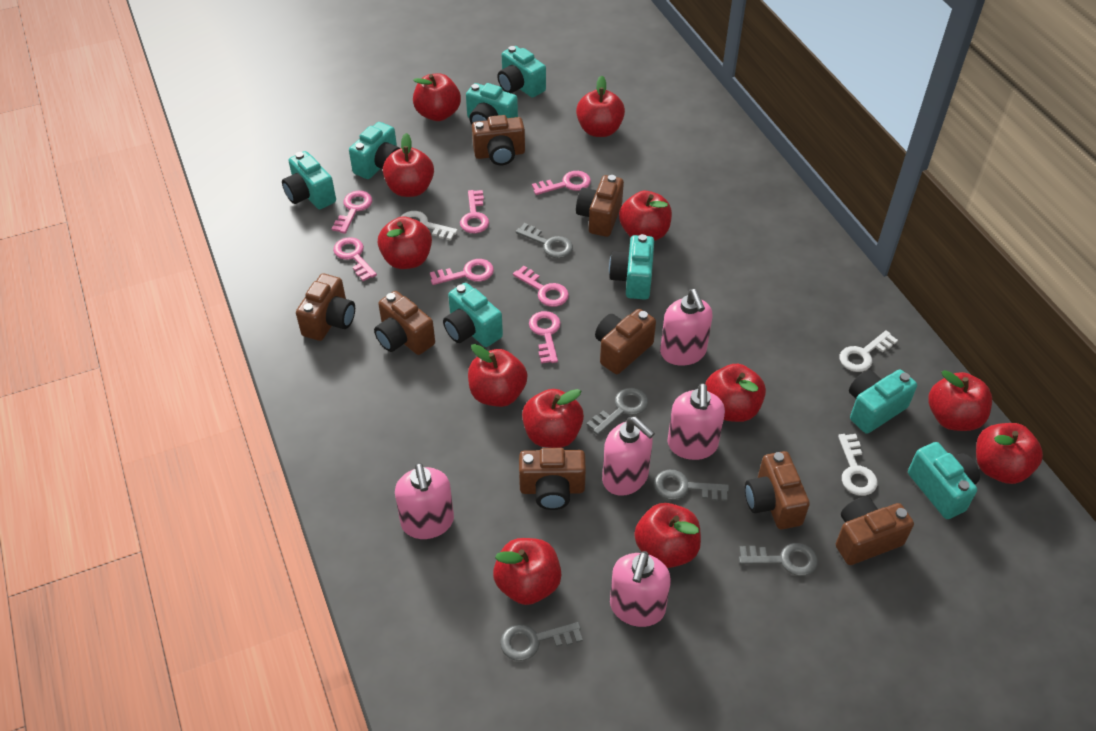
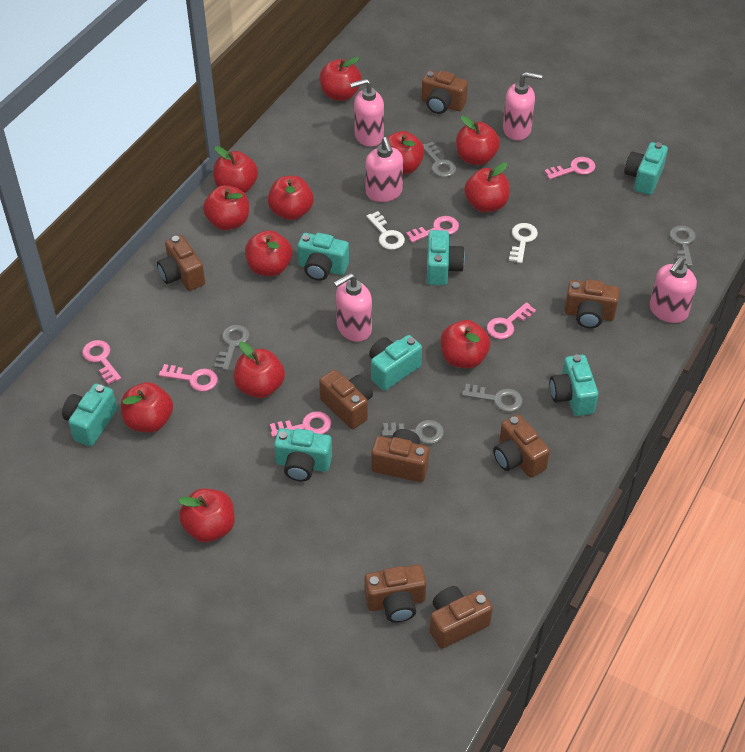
pink key: 7 -> 6
turquoise camera: 8 -> 7
white key: 3 -> 2

